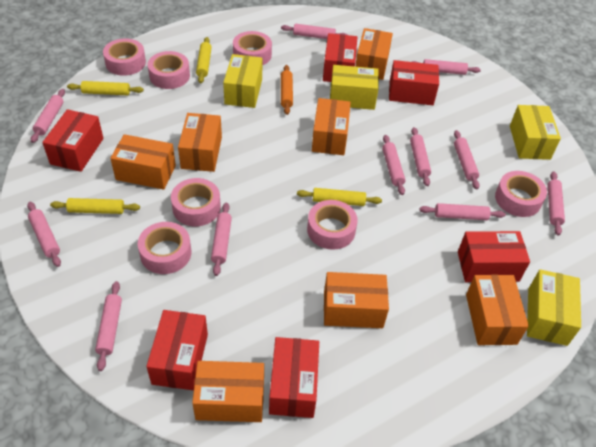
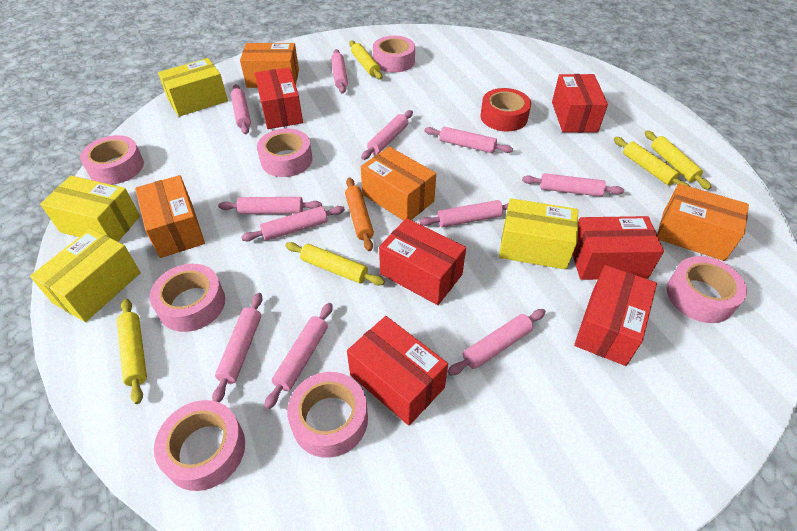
orange box: 7 -> 4
red tape: 0 -> 1
yellow rolling pin: 4 -> 5

